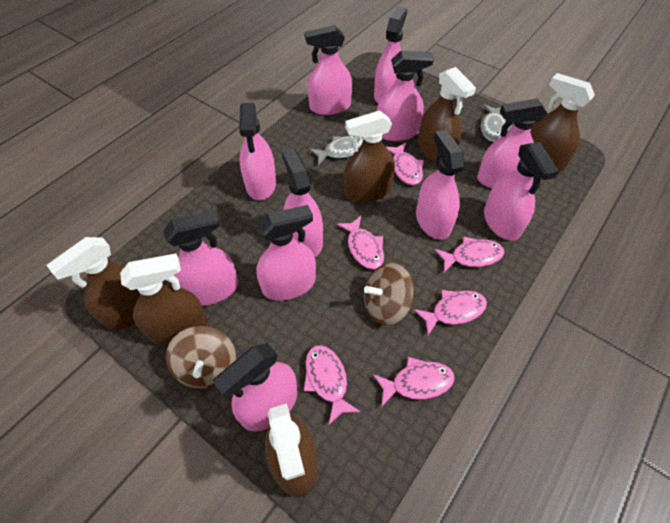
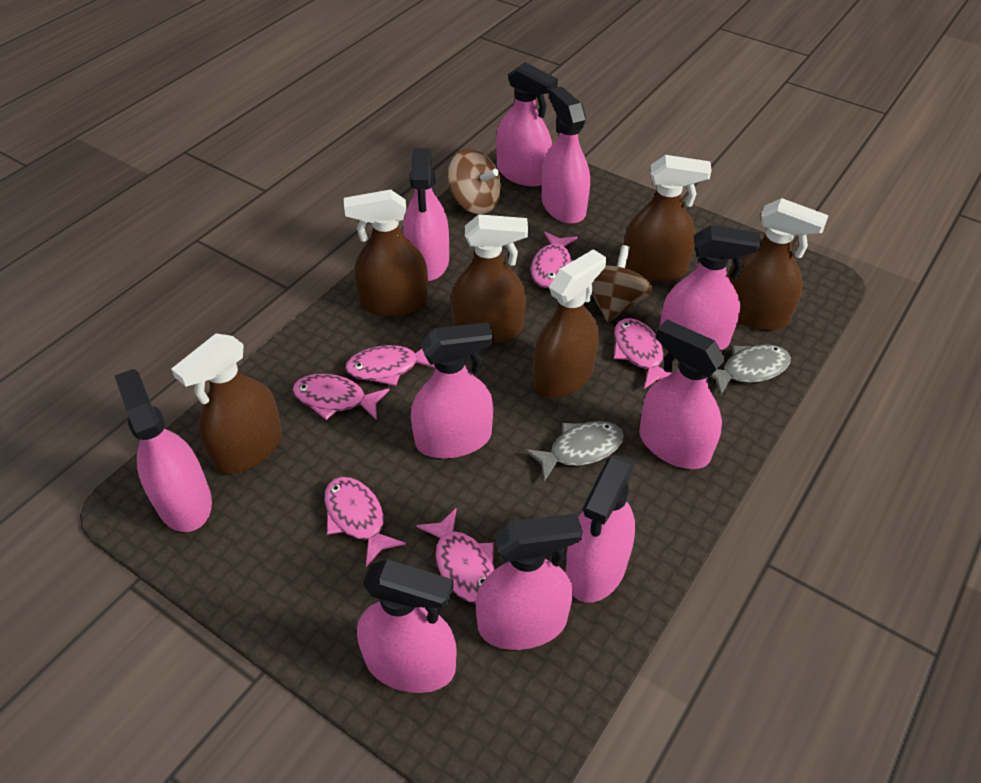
pink spray bottle: 11 -> 10

